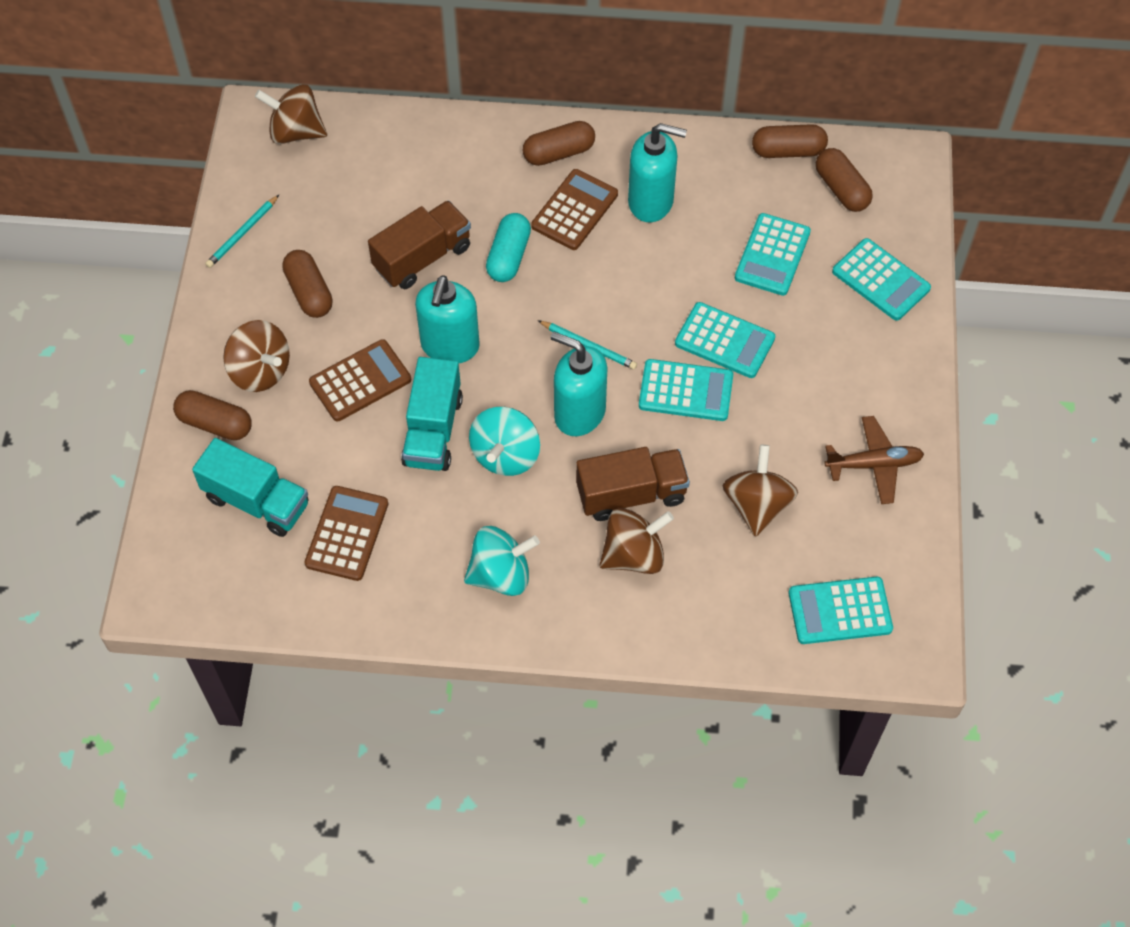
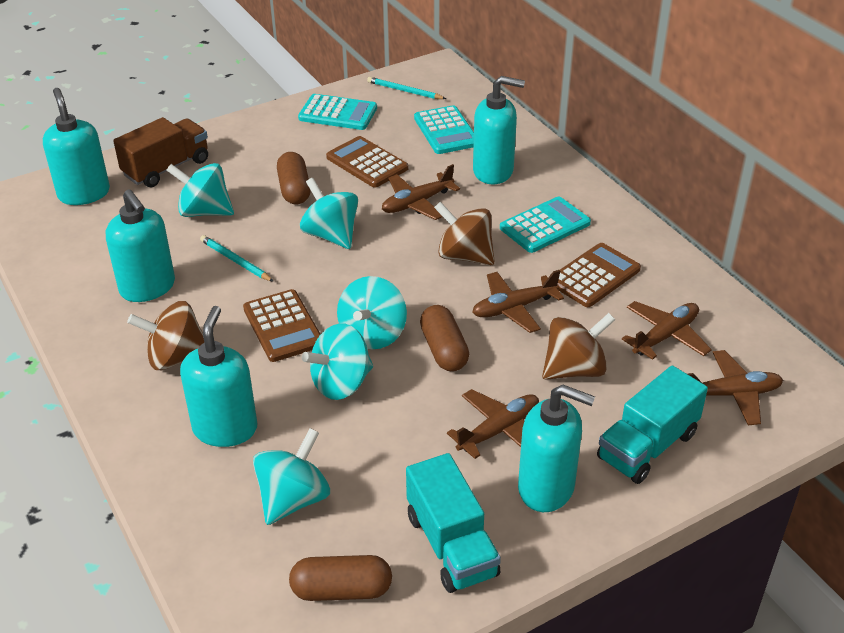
brown capsule: 5 -> 3
brown plane: 1 -> 5
brown spinning top: 4 -> 3
brown truck: 2 -> 1
turquoise calculator: 5 -> 3
turquoise capsule: 1 -> 0
turquoise soap dispenser: 3 -> 5
turquoise spinning top: 2 -> 5

